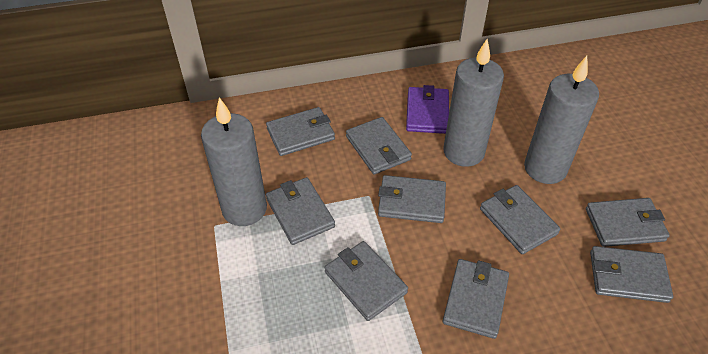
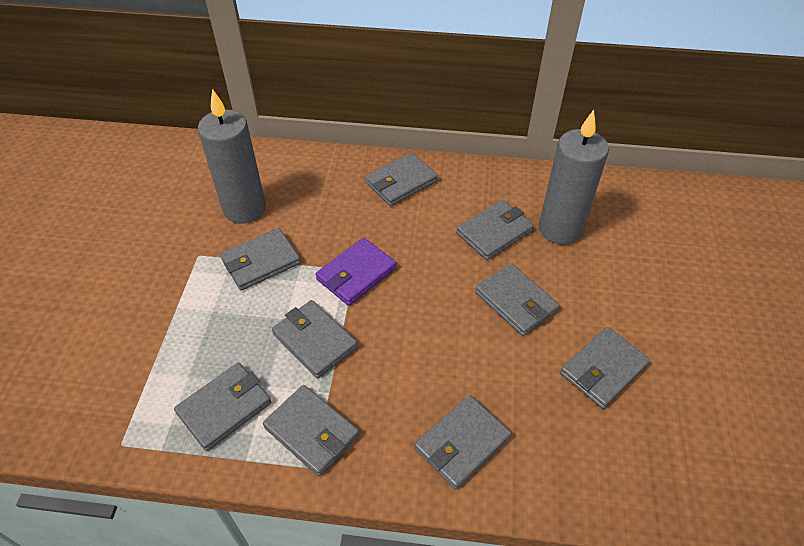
grey candle: 3 -> 2

